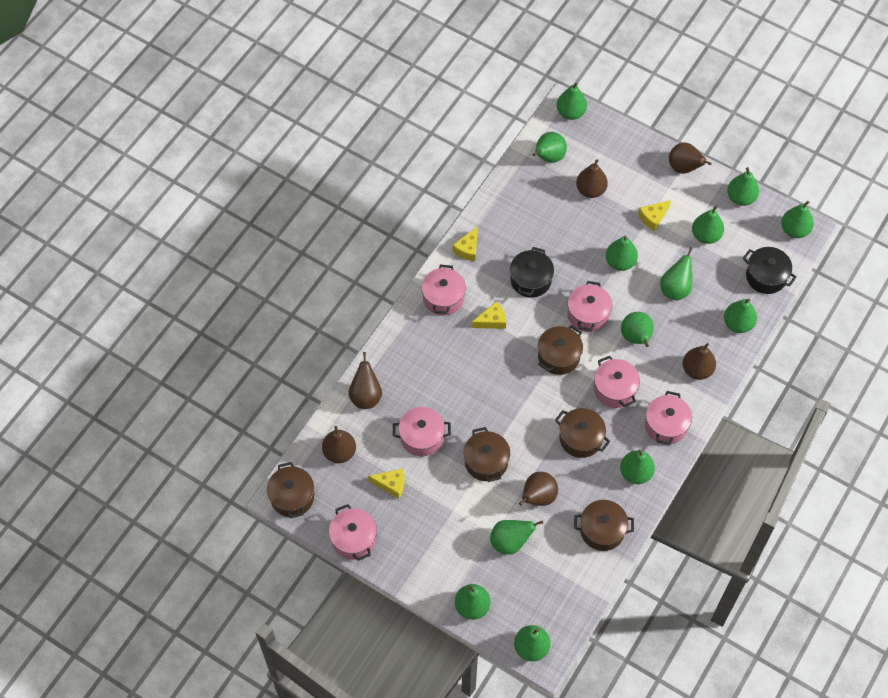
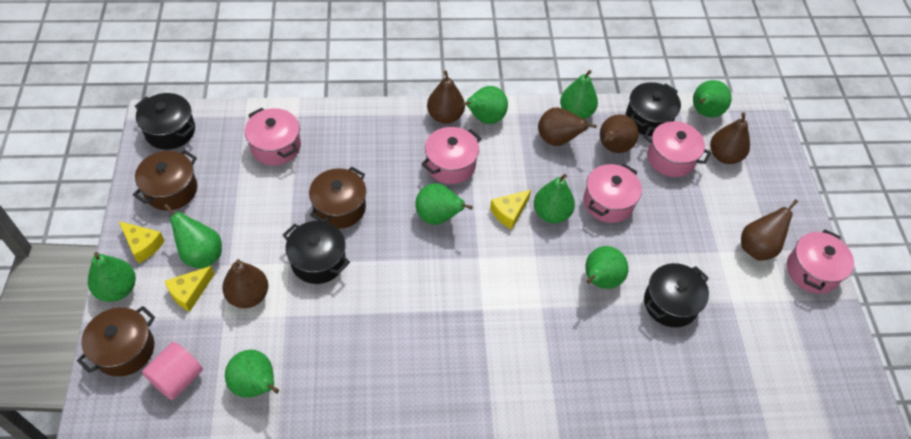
black pot: 2 -> 4
brown pot: 5 -> 3
green pear: 13 -> 9
pink cylinder: 0 -> 1
pink pot: 6 -> 5
yellow cheese: 4 -> 3

